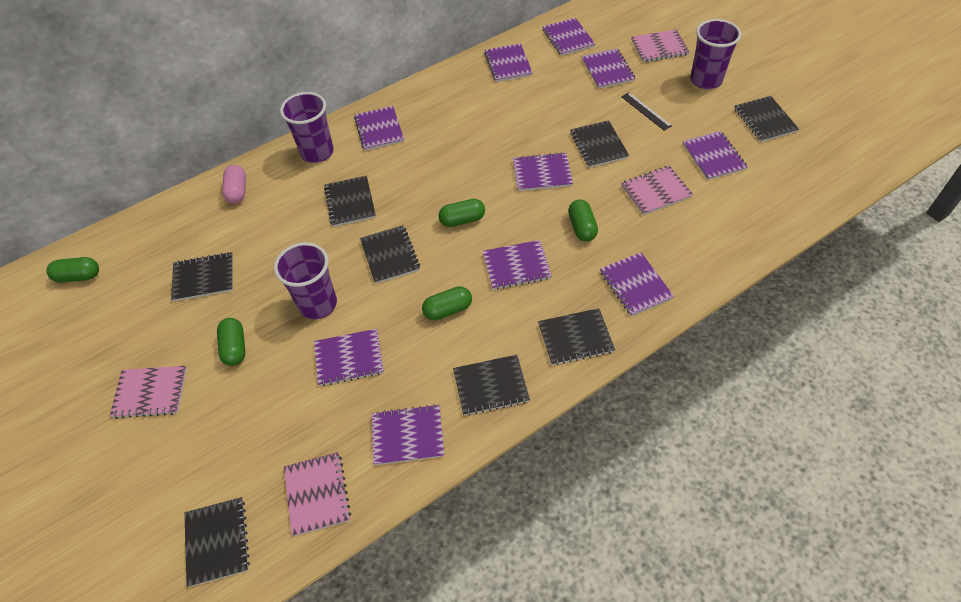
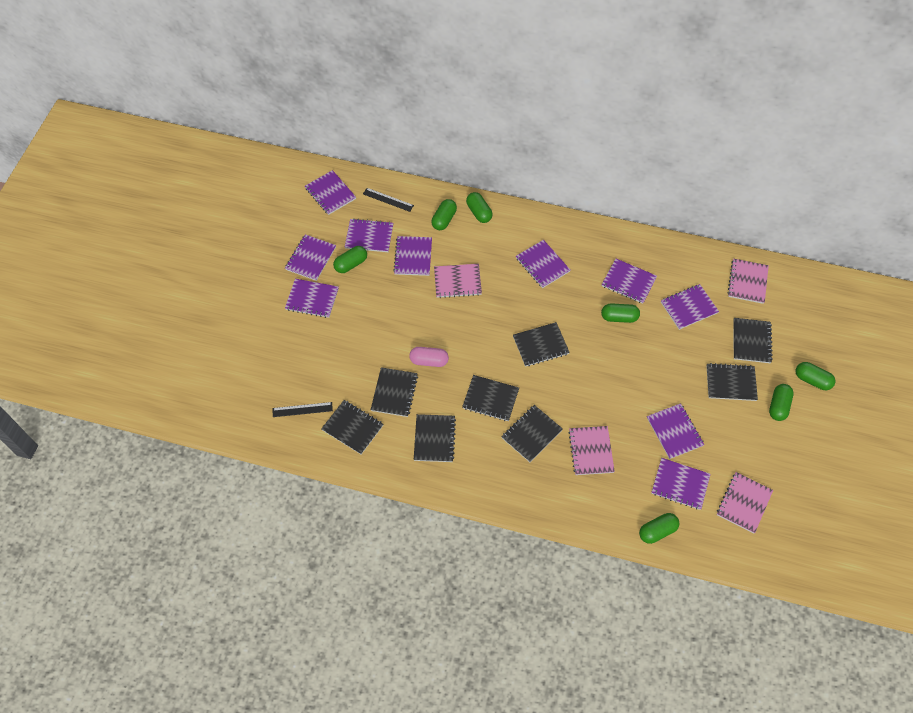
black ruler: 1 -> 2
green capsule: 5 -> 7
purple cup: 3 -> 0

